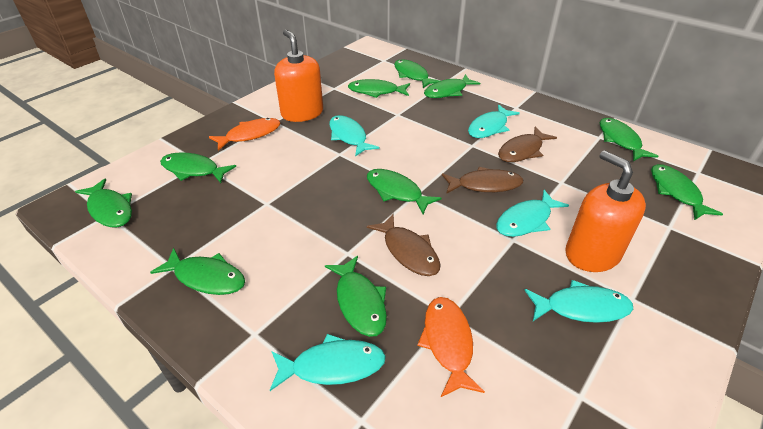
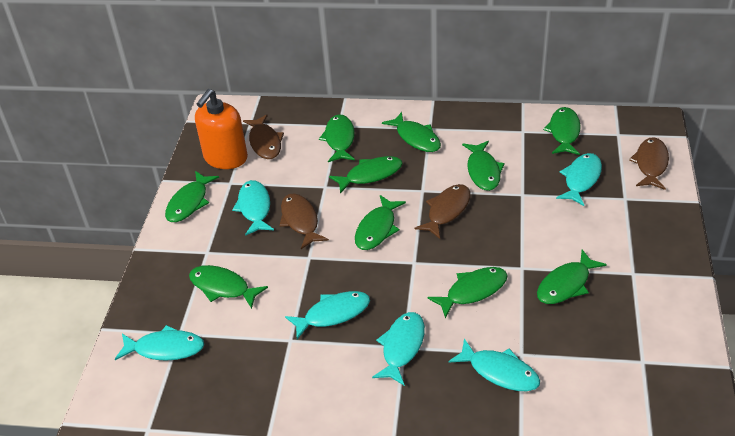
brown fish: 3 -> 4
orange fish: 2 -> 0
orange soap dispenser: 2 -> 1
turquoise fish: 5 -> 6

